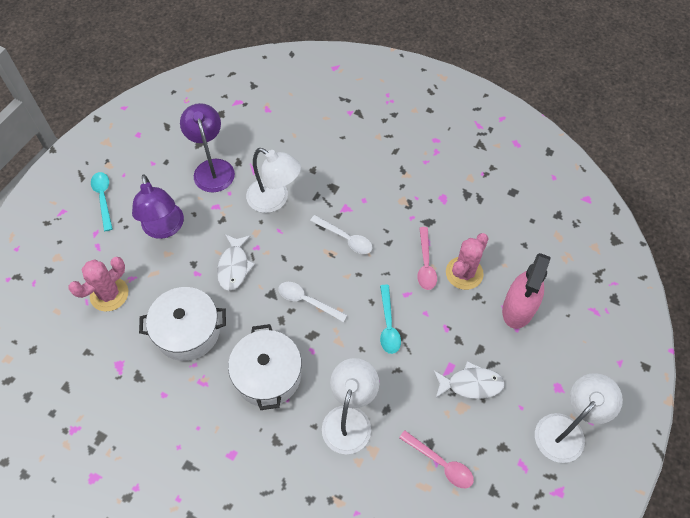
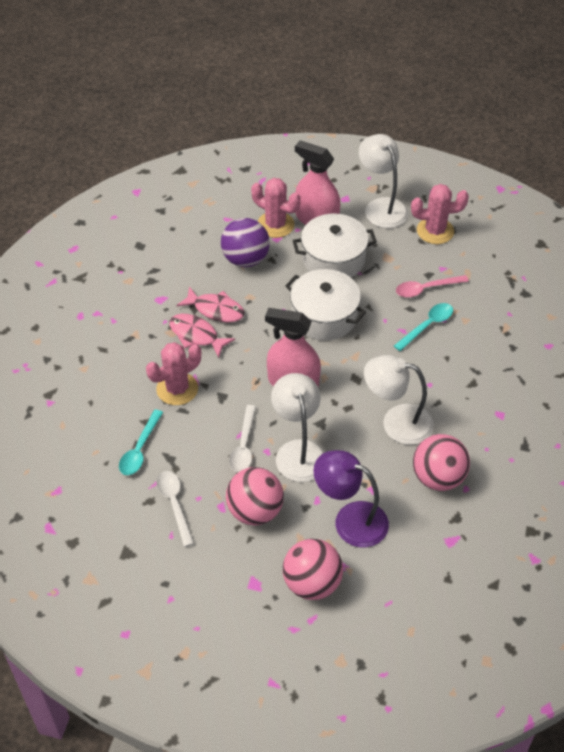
pink ball: 0 -> 3
pink cactus: 2 -> 3
pink fish: 0 -> 2
pink spoon: 2 -> 1
pink spray bottle: 1 -> 2
purple ball: 0 -> 1
purple lamp: 2 -> 1
white fish: 2 -> 0

